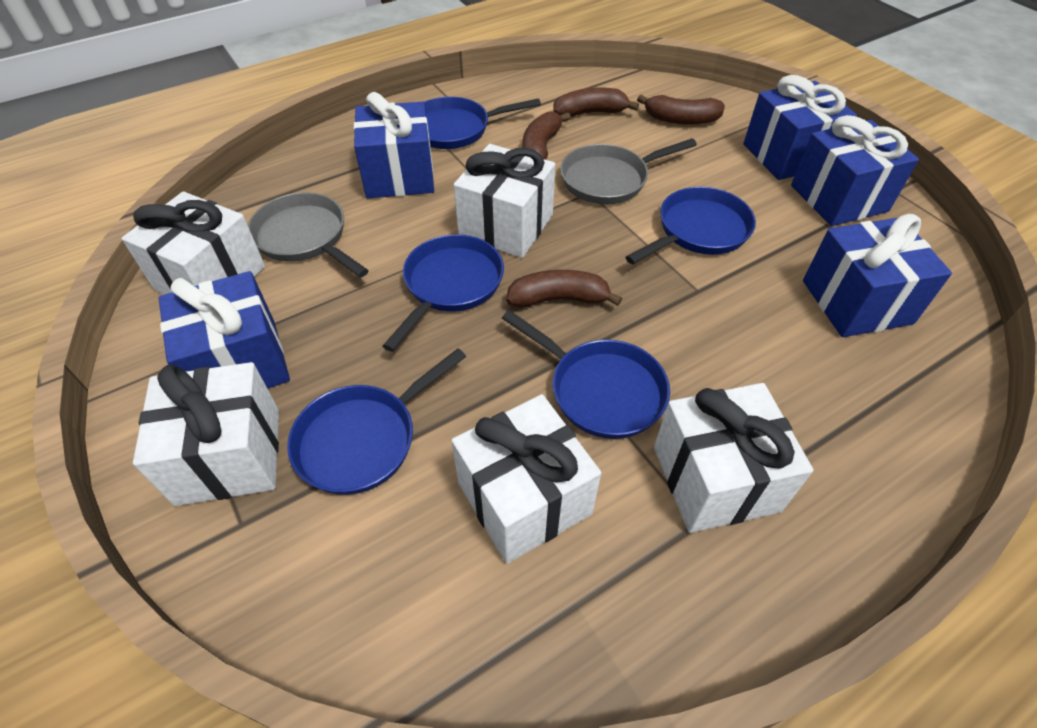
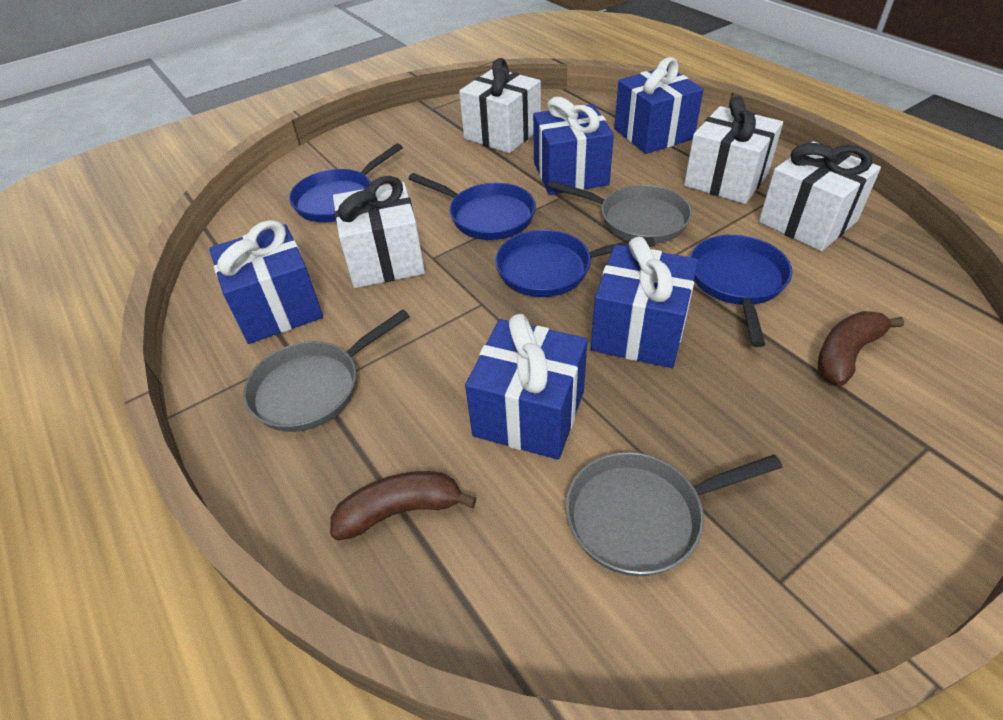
blue pan: 5 -> 4
brown banana: 4 -> 2
grey pan: 2 -> 3
white gift: 5 -> 4

